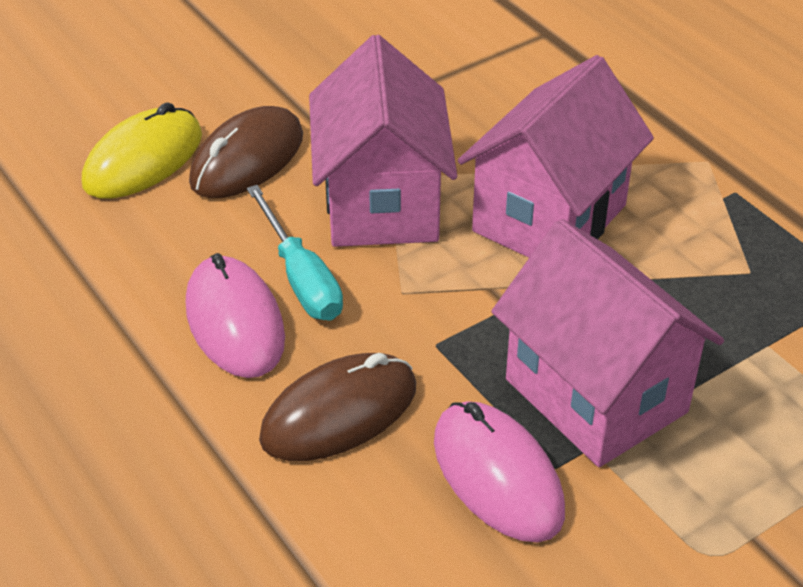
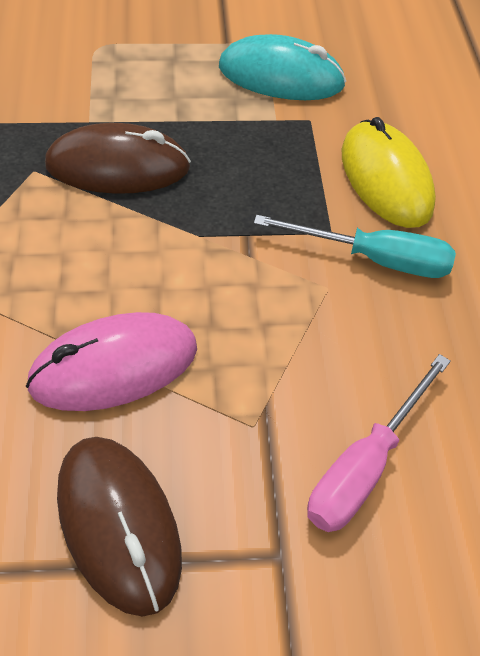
pink house: 3 -> 0
pink mouse: 2 -> 1
pink screwdriver: 0 -> 1
turquoise mouse: 0 -> 1

